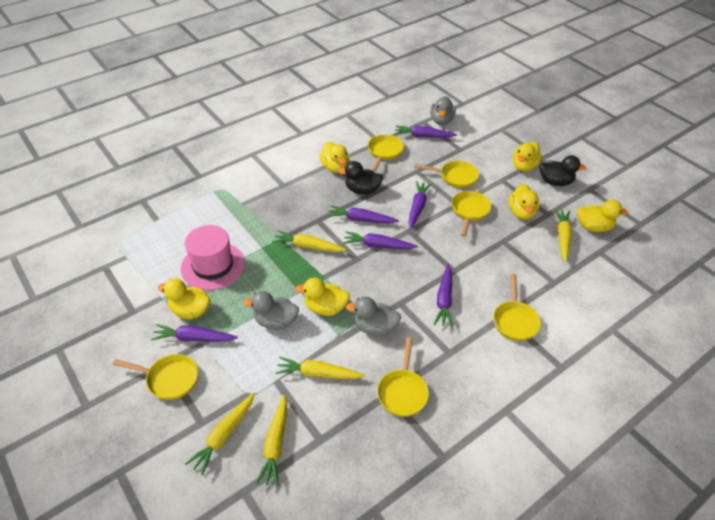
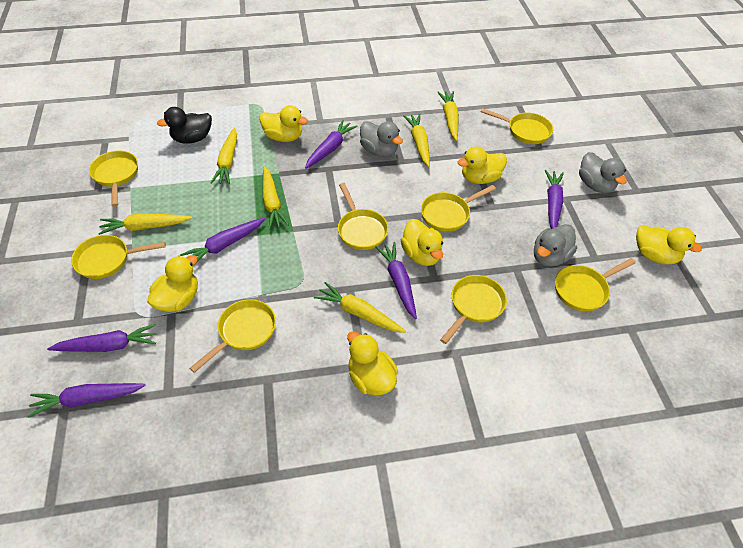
black duck: 2 -> 1
pink hat: 1 -> 0
yellow carrot: 5 -> 6
yellow pan: 6 -> 8

